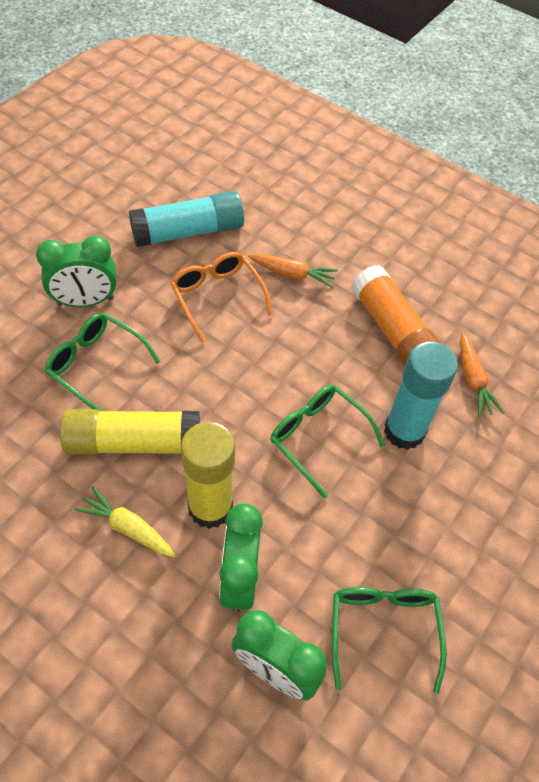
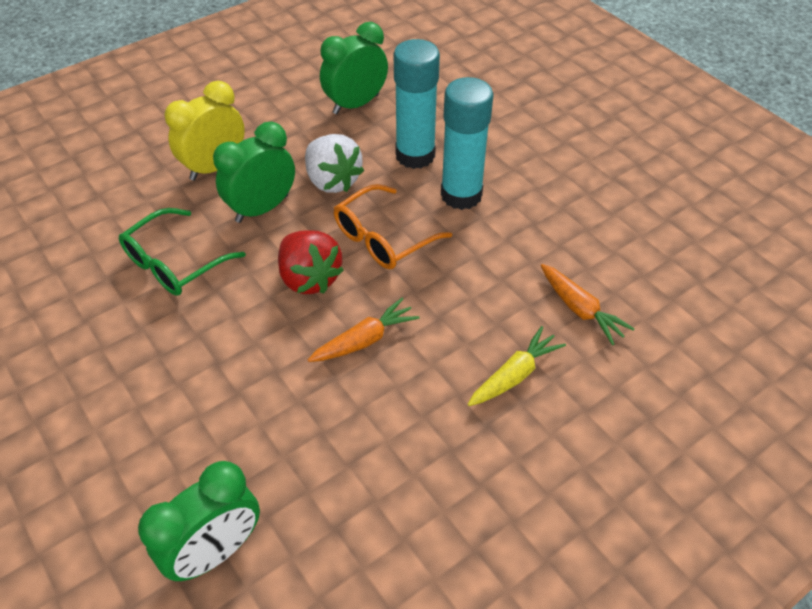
green glasses: 3 -> 1
orange glue stick: 1 -> 0
red strawberry: 0 -> 1
white strawberry: 0 -> 1
yellow clock: 0 -> 1
yellow glue stick: 2 -> 0

